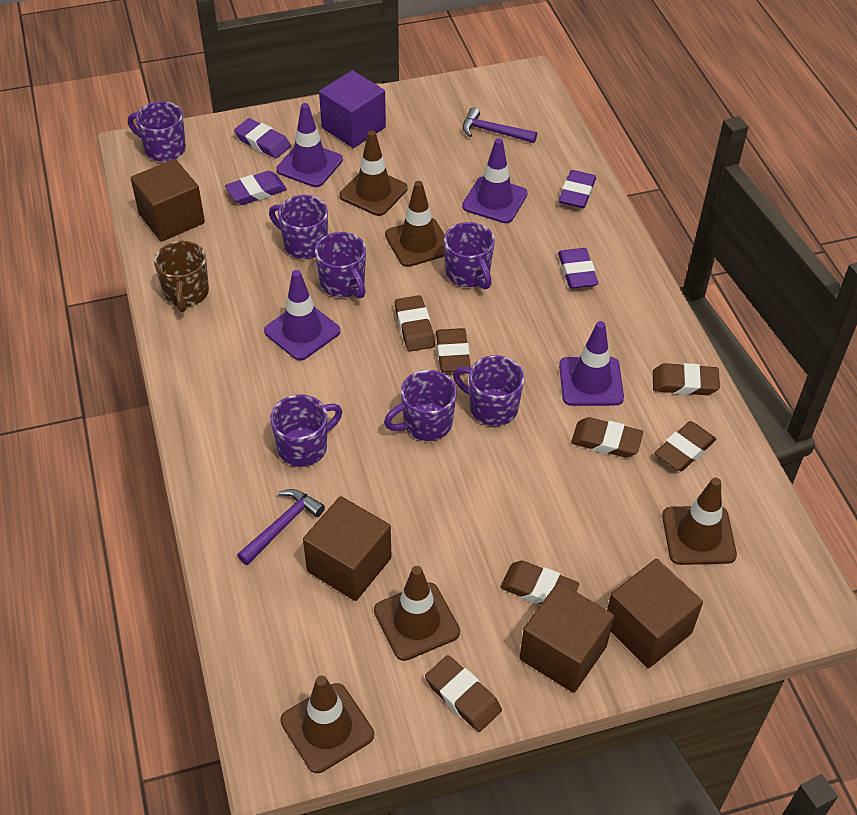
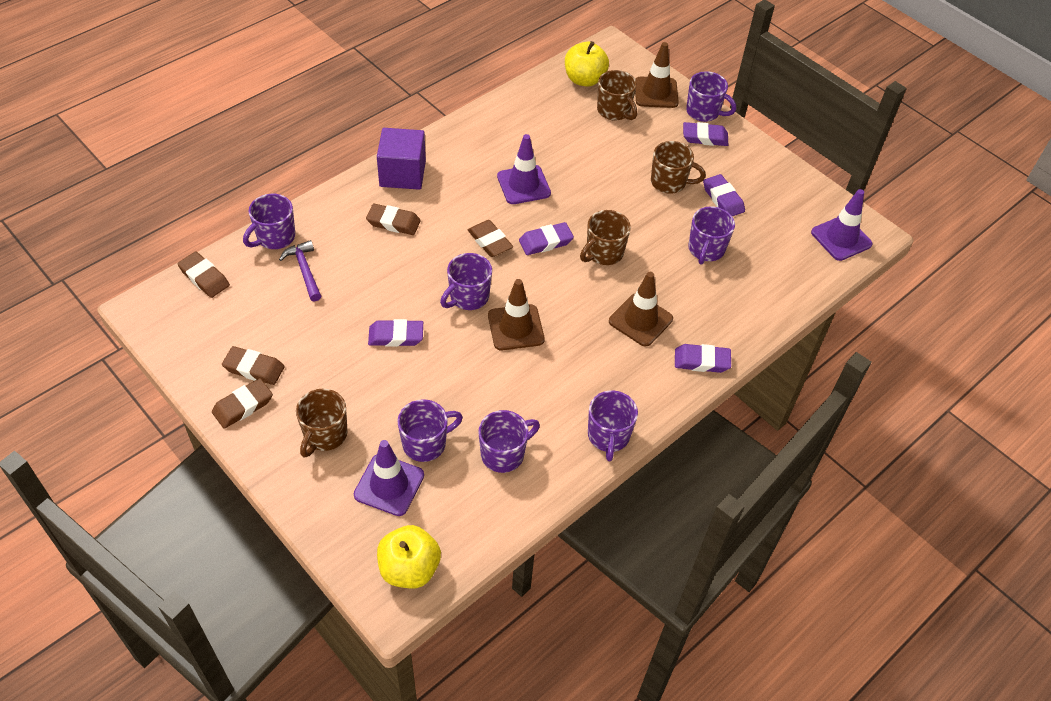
brown cube: 4 -> 0
brown eraser: 7 -> 5
brown mug: 1 -> 4
brown traffic cone: 5 -> 3
purple eraser: 4 -> 5
purple hammer: 2 -> 1
purple traffic cone: 4 -> 3
yellow apple: 0 -> 2

